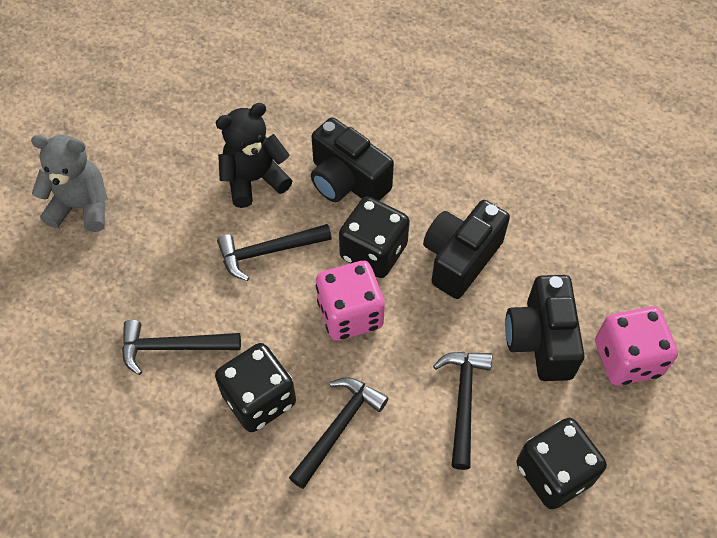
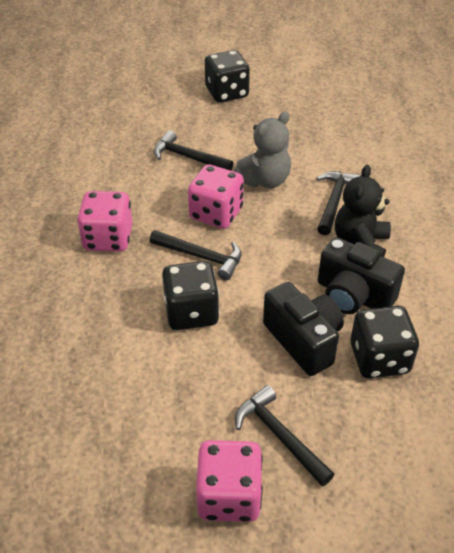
black camera: 3 -> 2
pink dice: 2 -> 3

